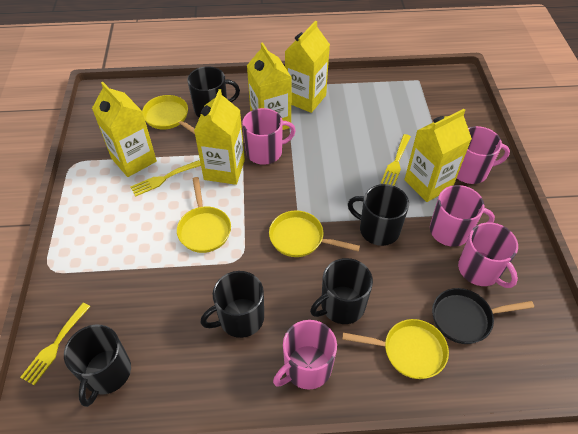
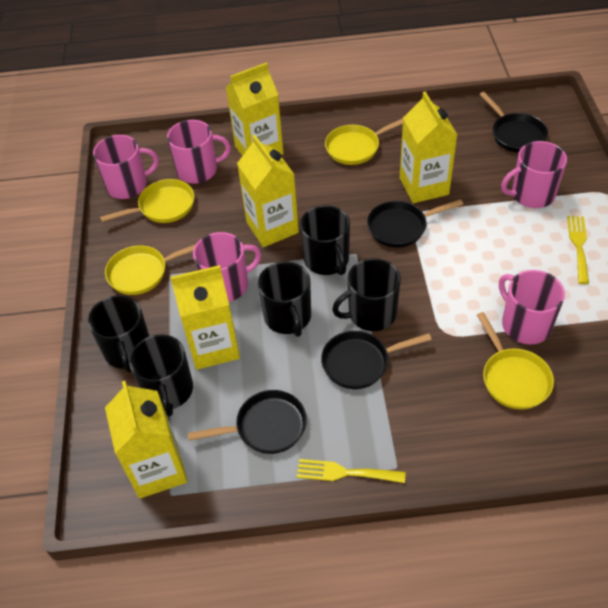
black pan: 1 -> 4
yellow fork: 3 -> 2

